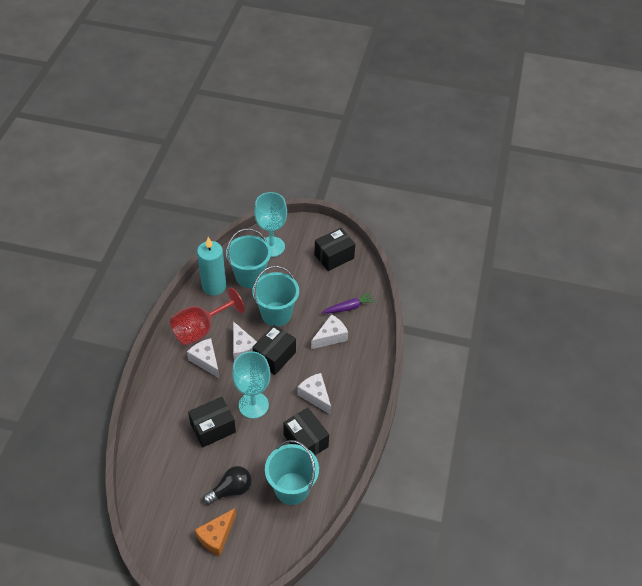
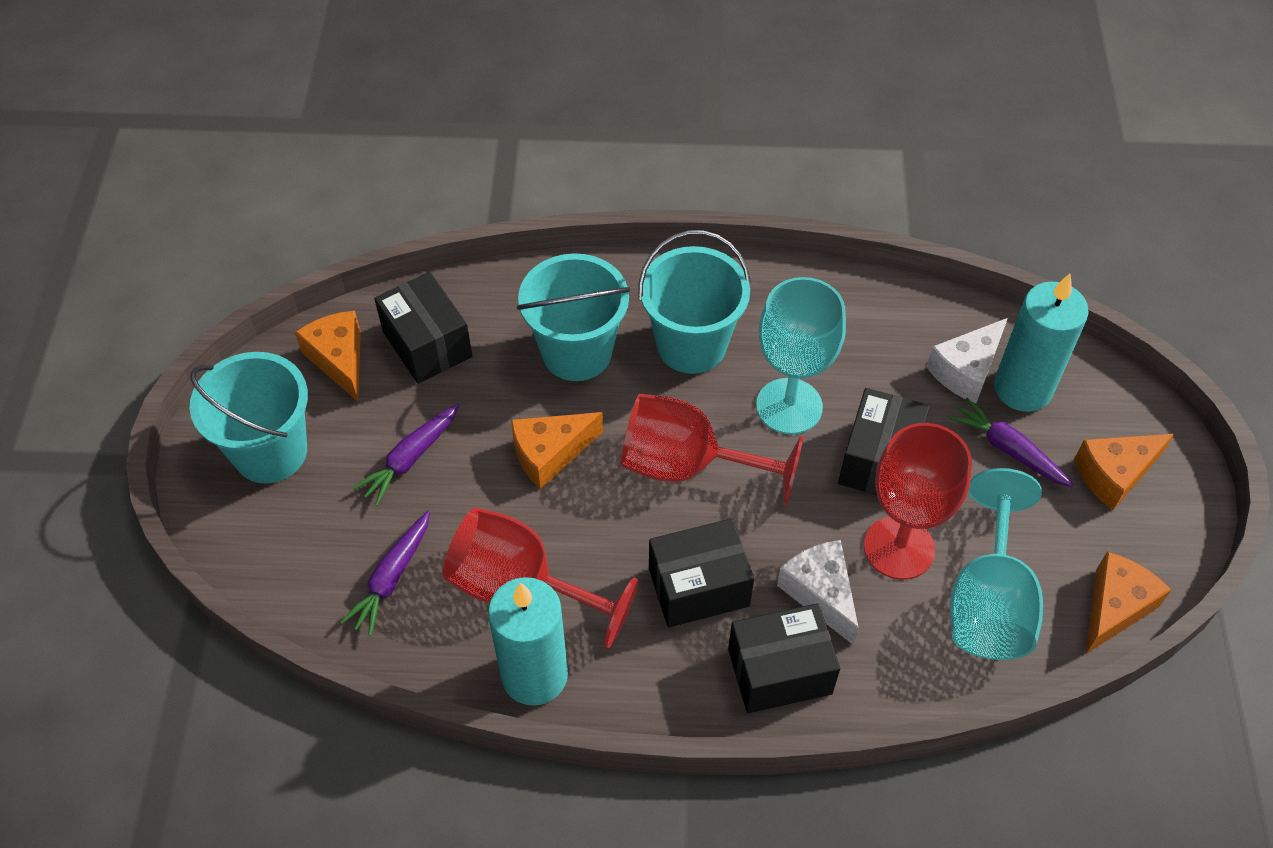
black light bulb: 1 -> 0
orange cheese: 1 -> 4
purple carrot: 1 -> 3
red goblet: 1 -> 3
turquoise candle: 1 -> 2
white cheese: 4 -> 2

